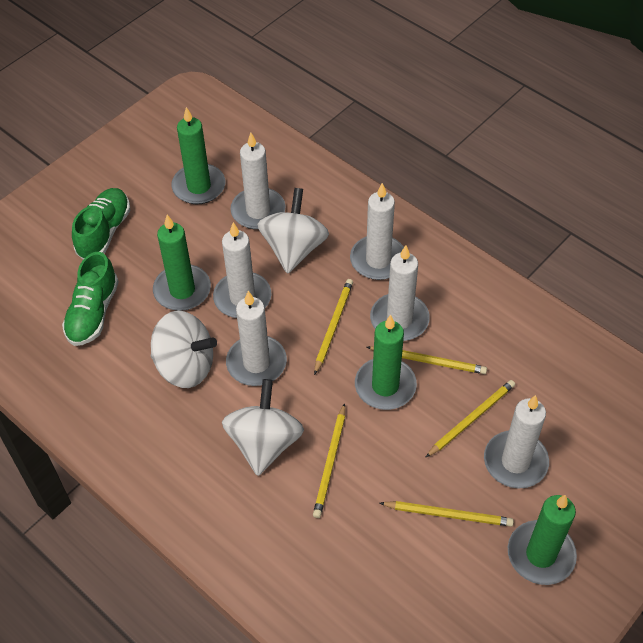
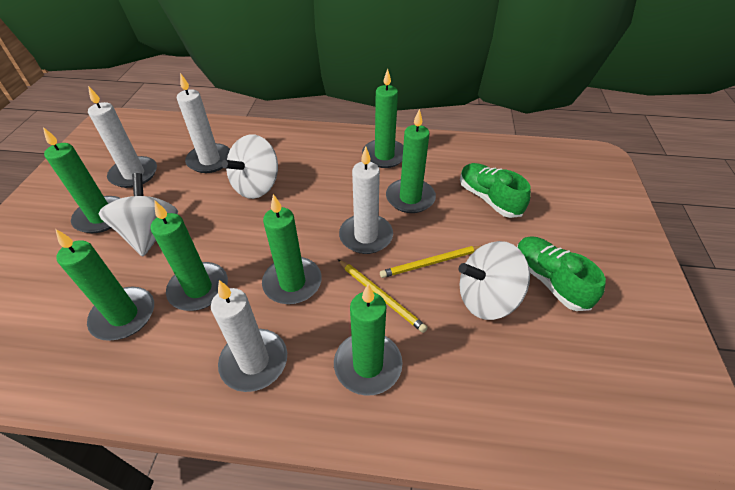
green candle: 4 -> 7
white candle: 6 -> 4
yellow pencil: 5 -> 2

